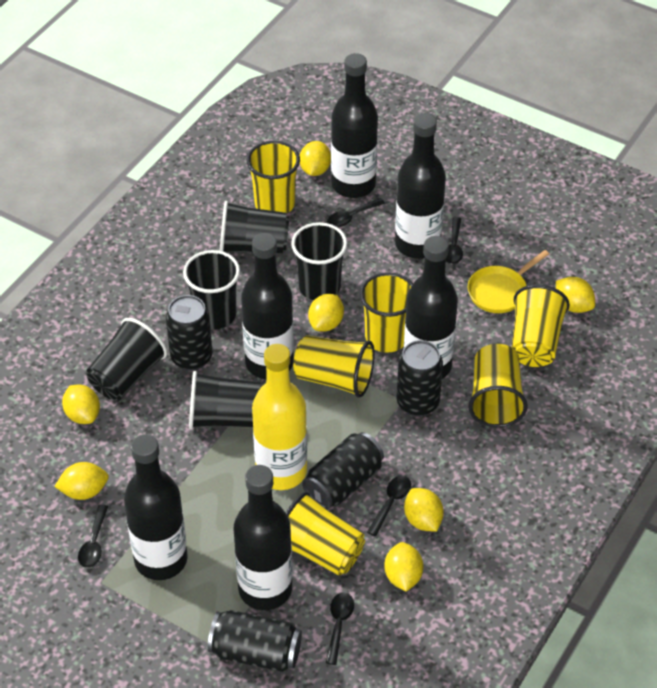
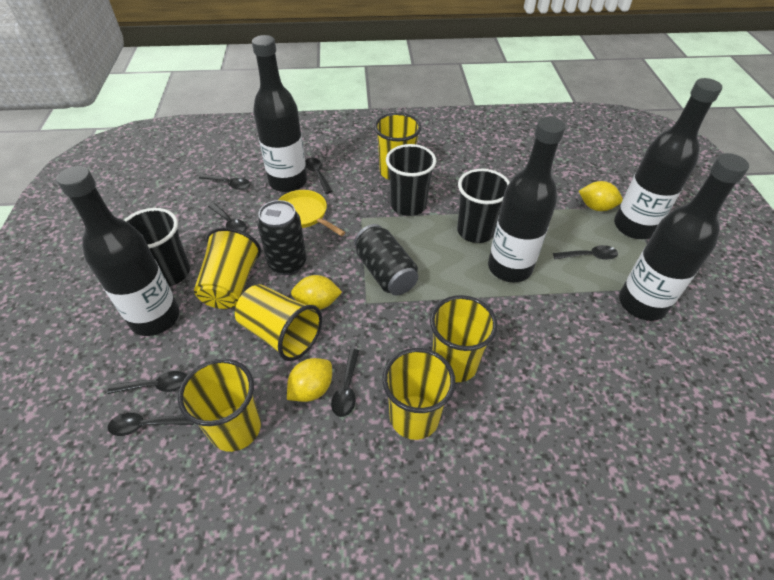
black bottle: 6 -> 5
black can: 4 -> 2
black cup: 5 -> 3
black spoon: 5 -> 7
yellow bottle: 1 -> 0
yellow lemon: 7 -> 3

